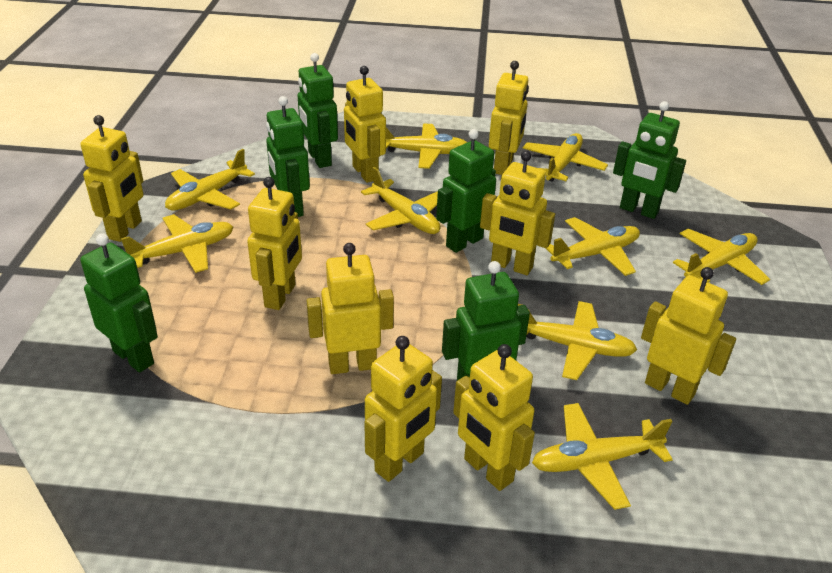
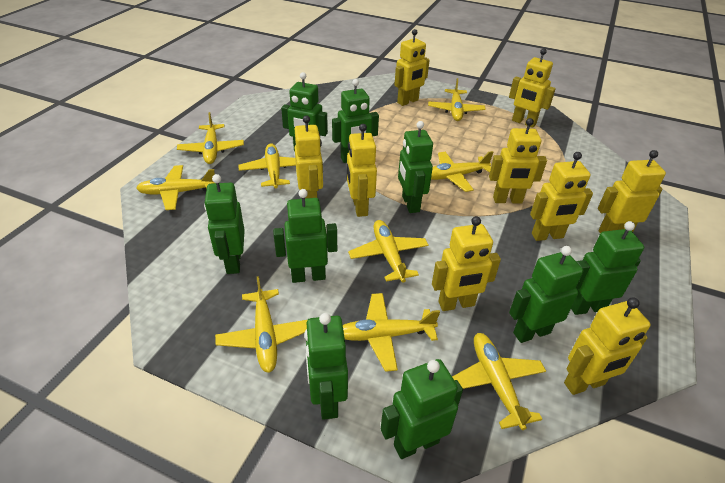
green robot: 6 -> 9

